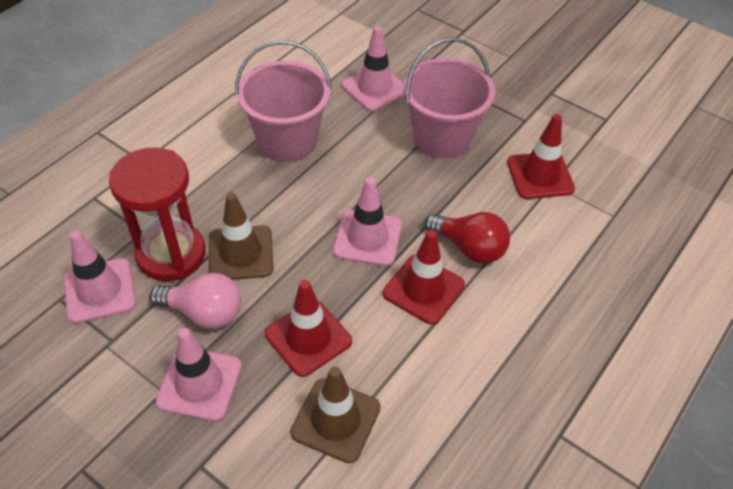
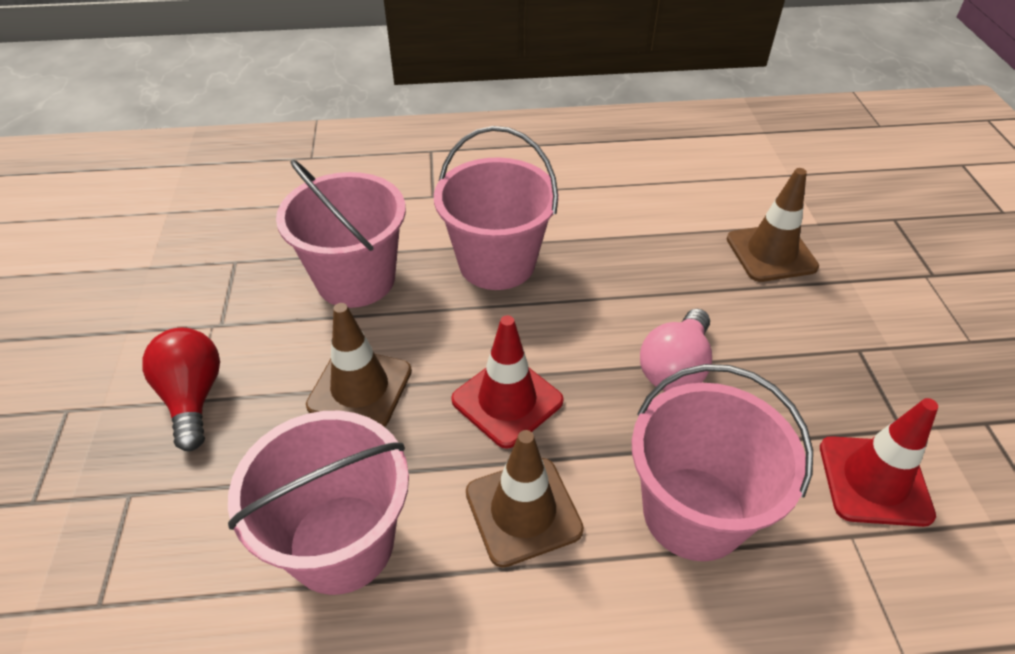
brown traffic cone: 2 -> 3
pink bucket: 2 -> 4
pink traffic cone: 4 -> 0
red hourglass: 1 -> 0
red traffic cone: 3 -> 2

